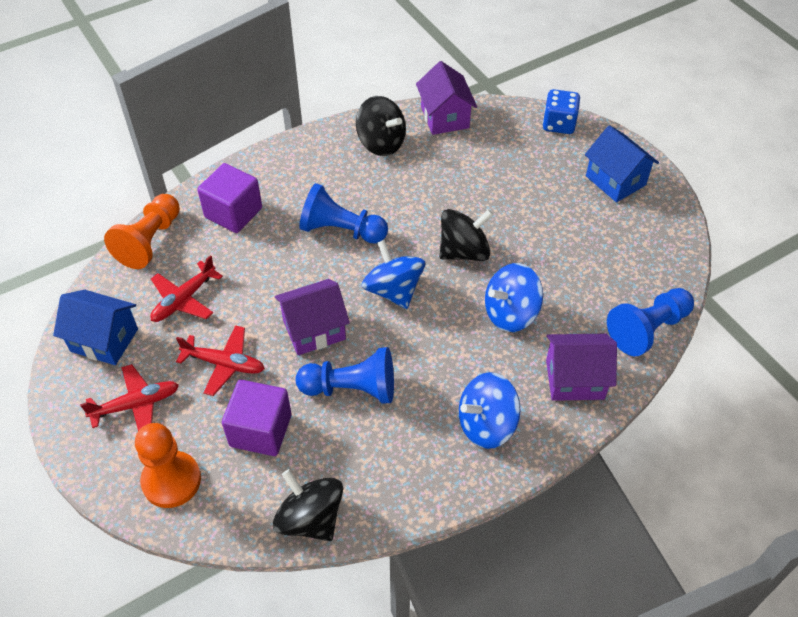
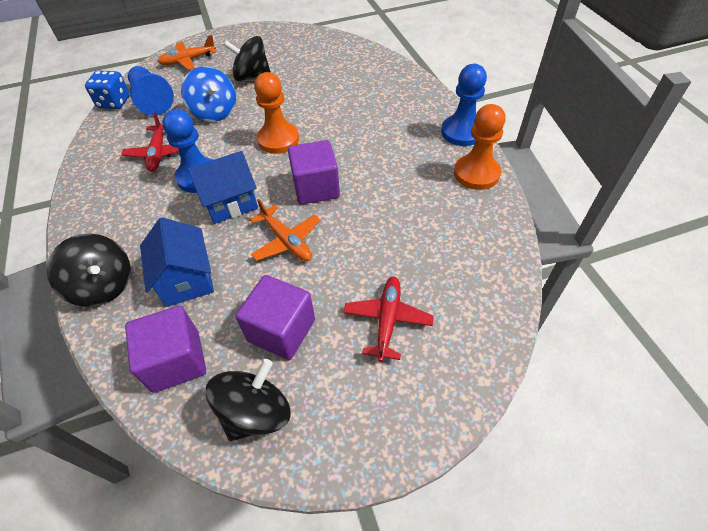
blue spinning top: 3 -> 1
orange plane: 0 -> 2
purple cube: 2 -> 3
purple house: 3 -> 0
red plane: 3 -> 2

